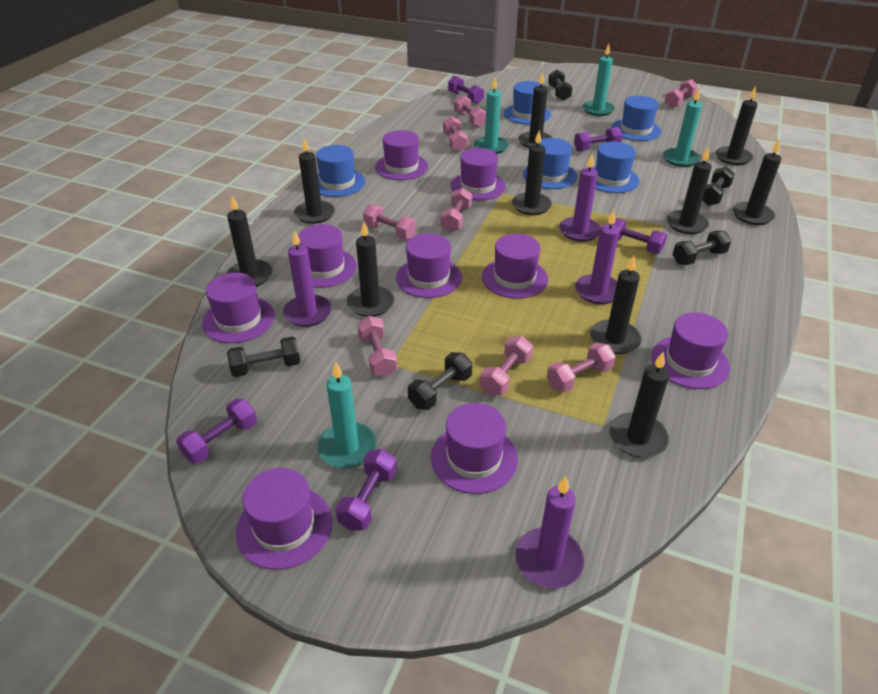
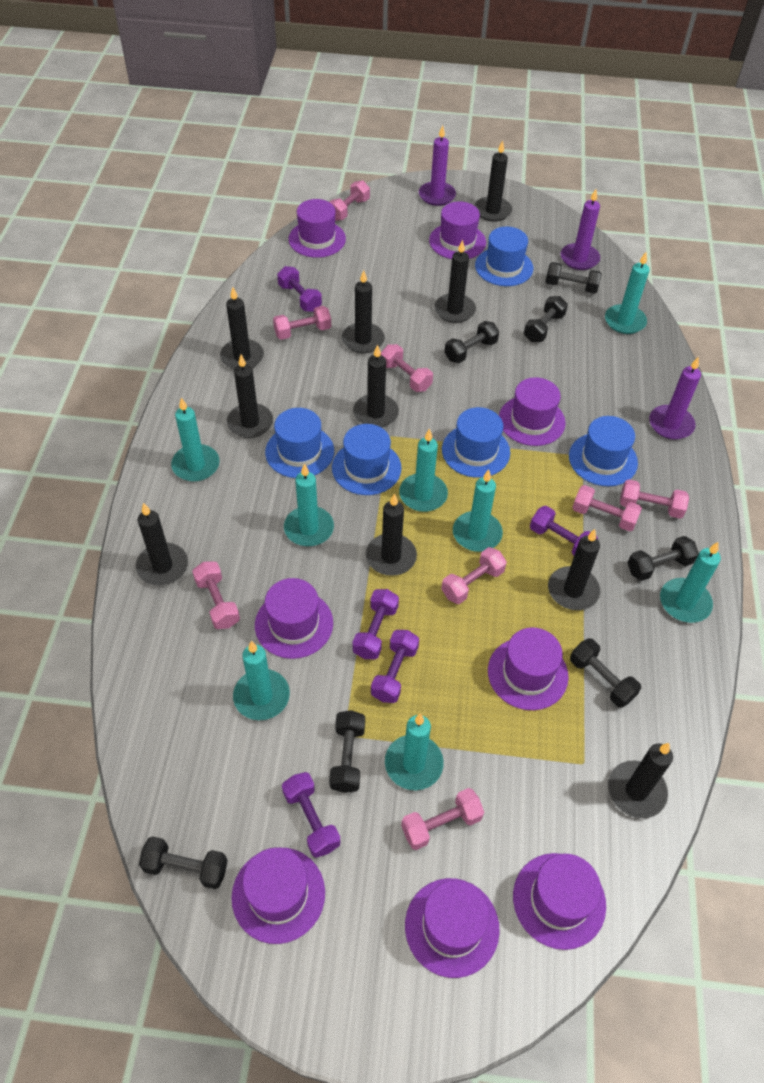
black dumbbell: 5 -> 7
purple candle: 4 -> 3
purple hat: 9 -> 8
turquoise candle: 4 -> 8

